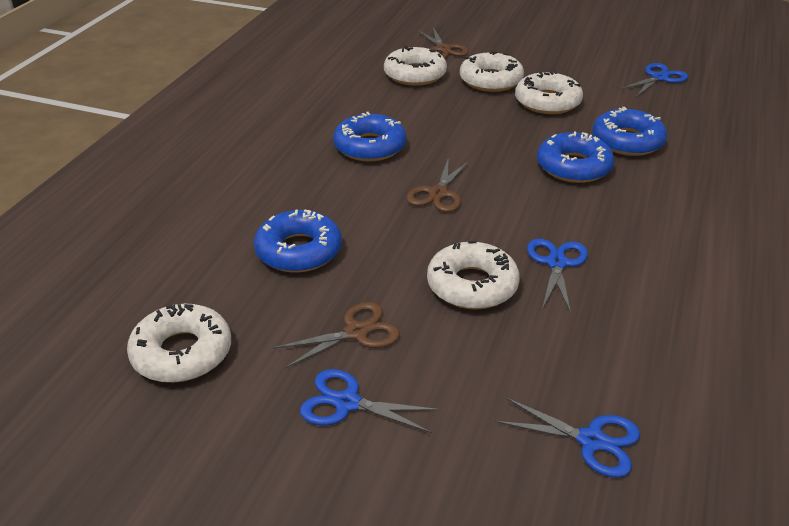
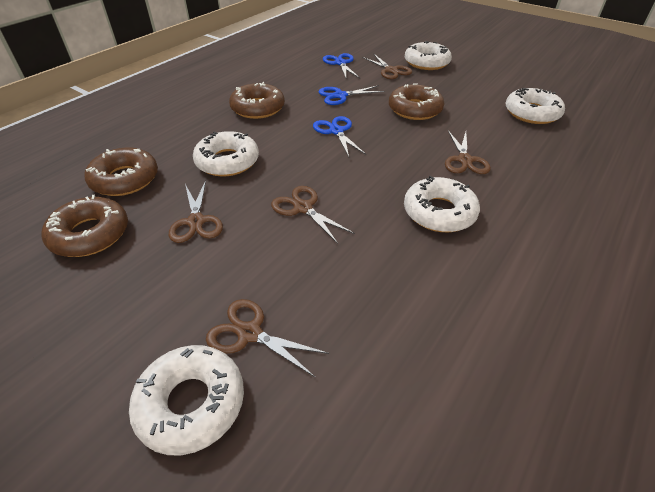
blue donut: 4 -> 0
blue scissors: 4 -> 3
brown donut: 0 -> 4
brown scissors: 3 -> 5

